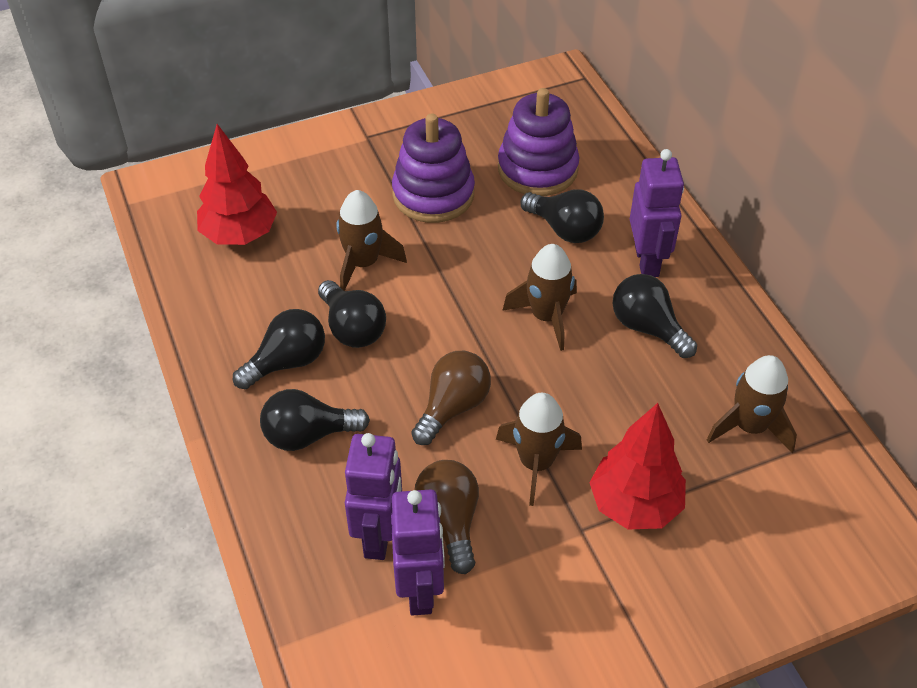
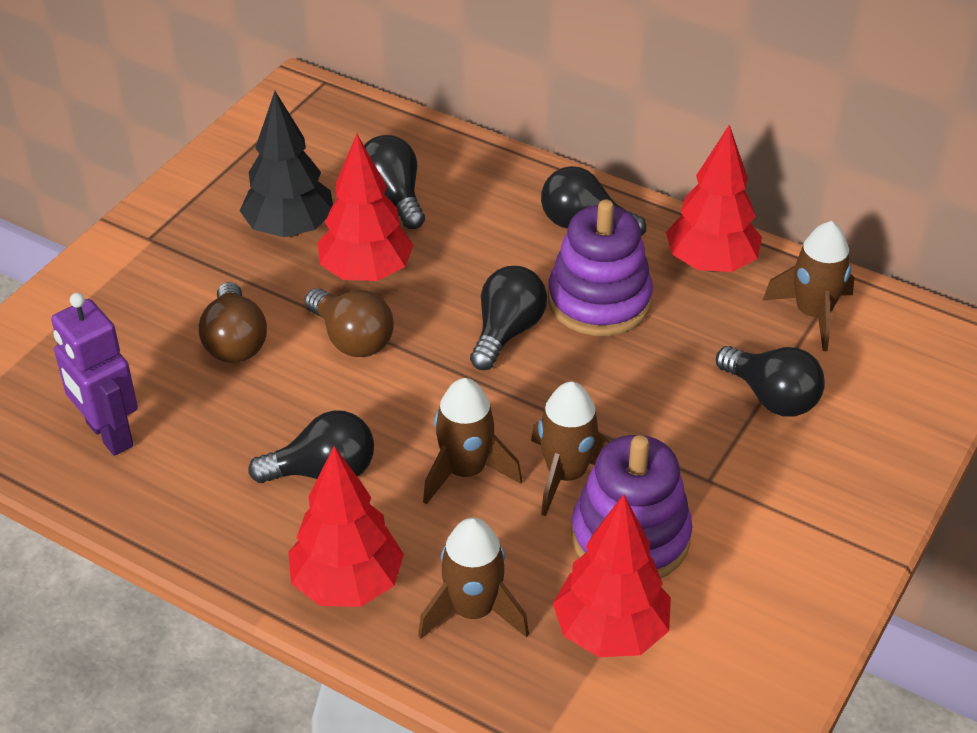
black tree: 0 -> 1
purple robot: 3 -> 1
red tree: 2 -> 4

